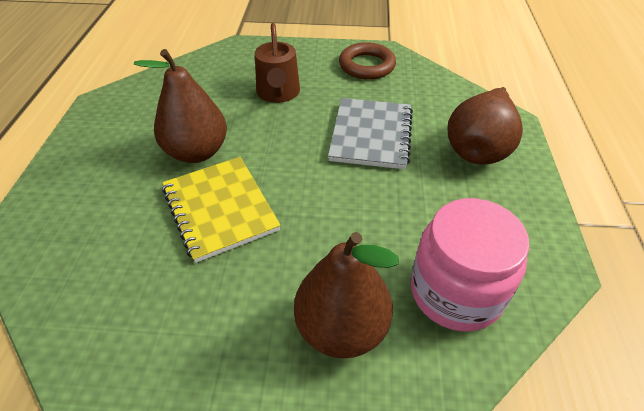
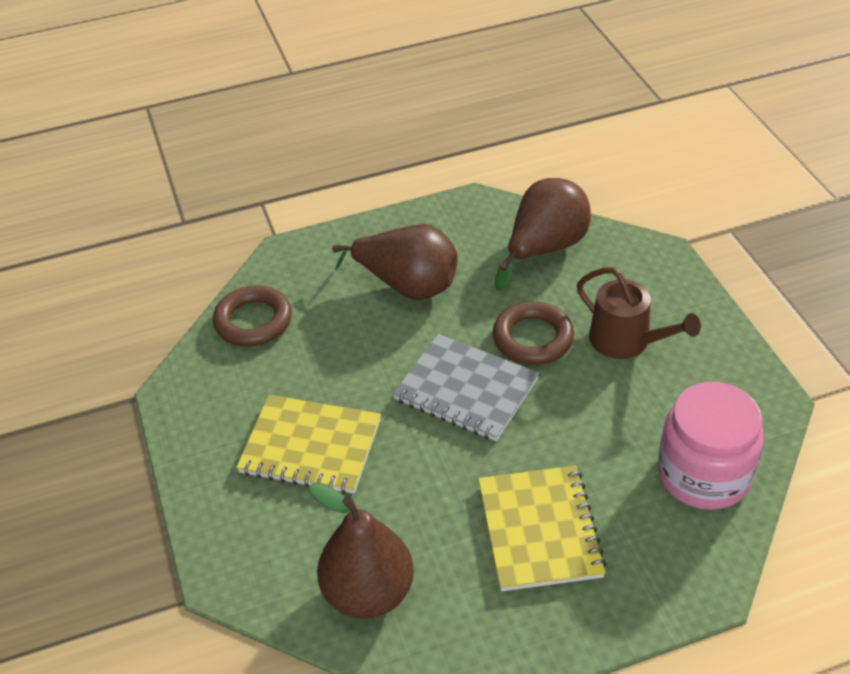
brown ring: 1 -> 2
yellow notebook: 1 -> 2

